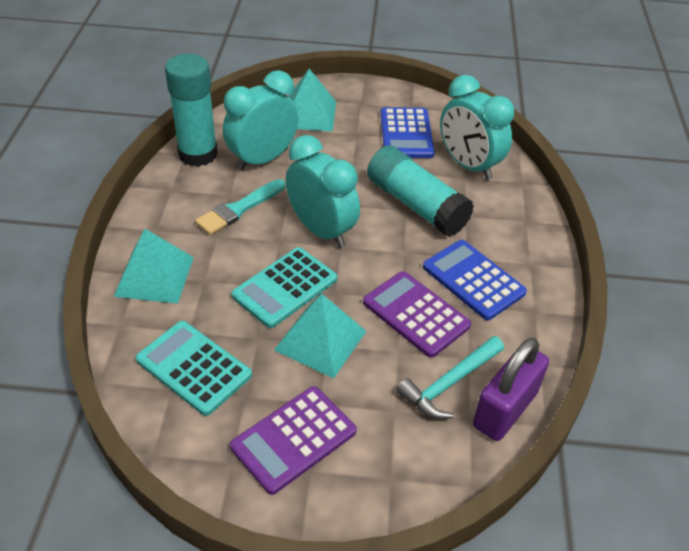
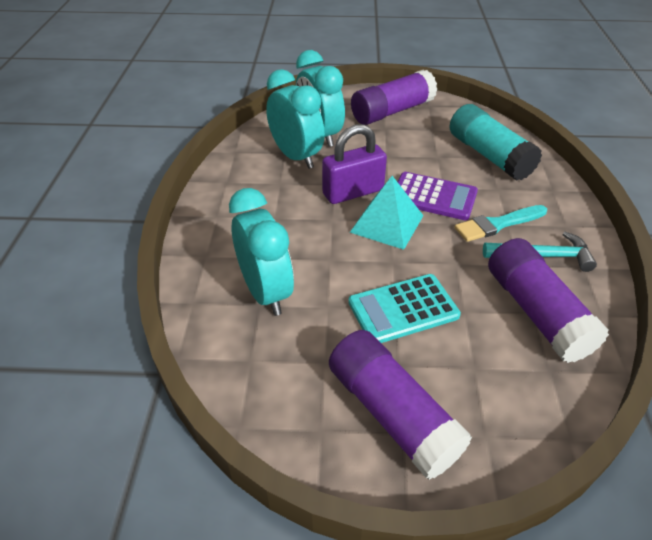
blue calculator: 2 -> 0
purple calculator: 2 -> 1
purple glue stick: 0 -> 3
turquoise calculator: 2 -> 1
turquoise glue stick: 2 -> 1
turquoise pyramid: 3 -> 1

